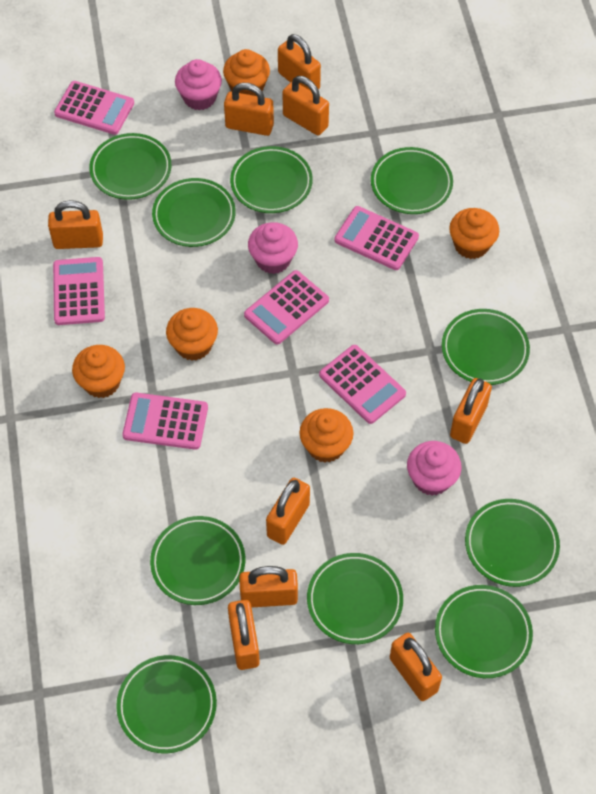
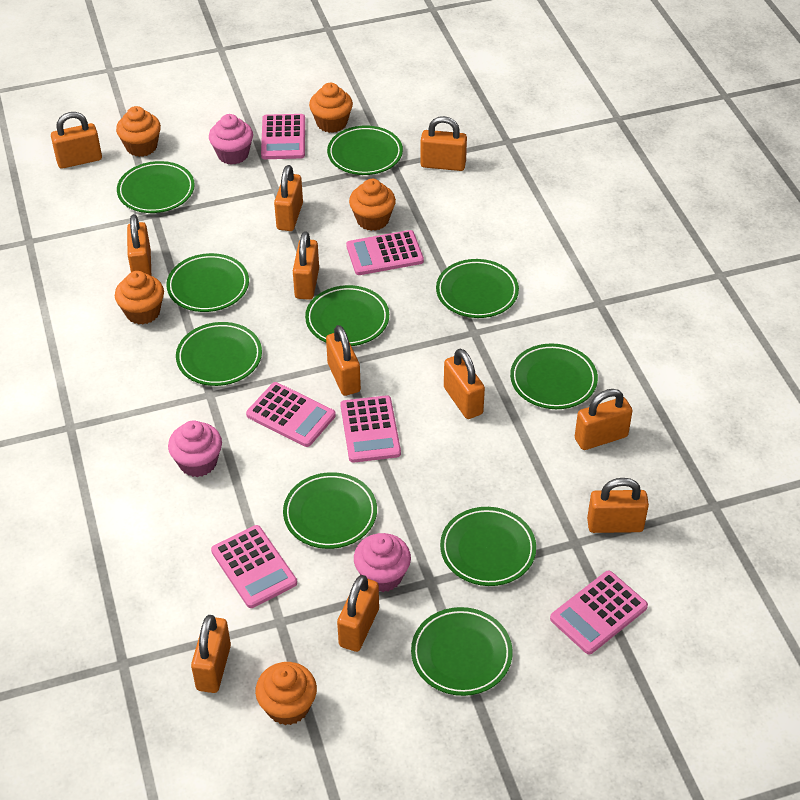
orange padlock: 9 -> 11

